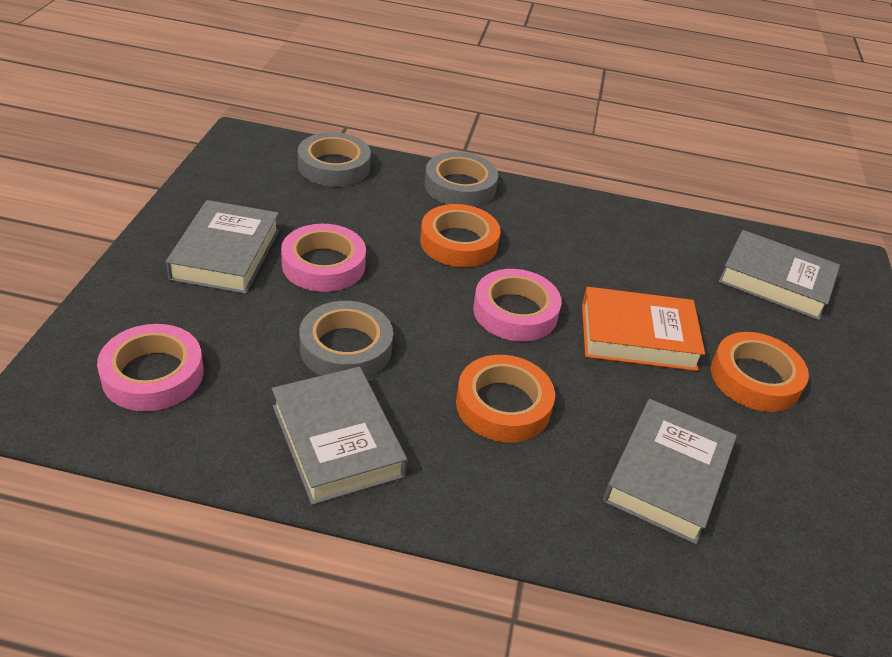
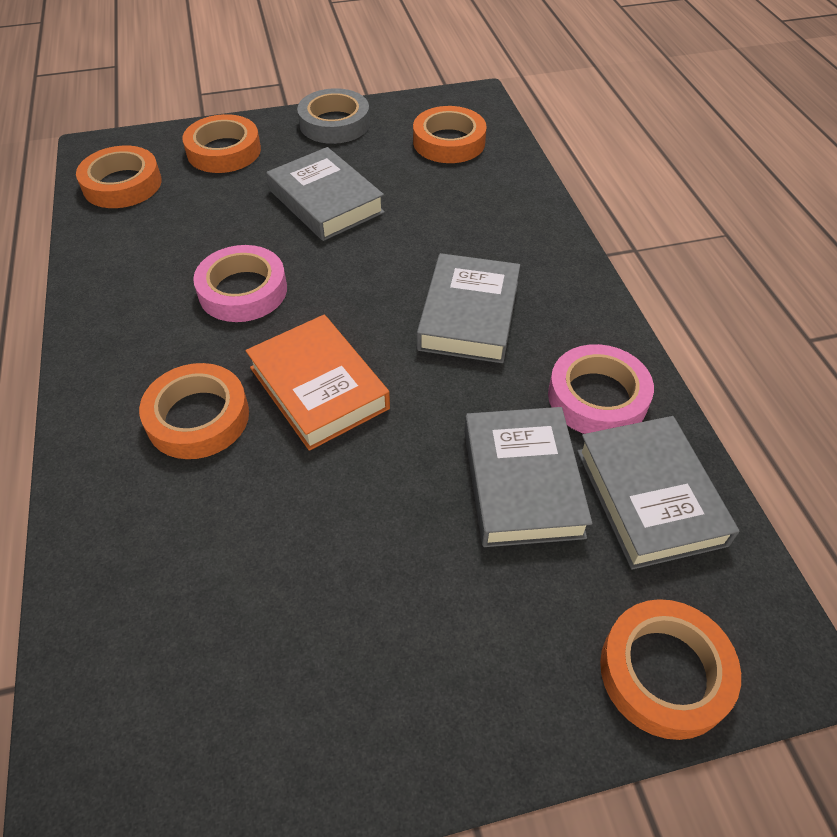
grey tape: 3 -> 1
orange tape: 3 -> 5
pink tape: 3 -> 2

